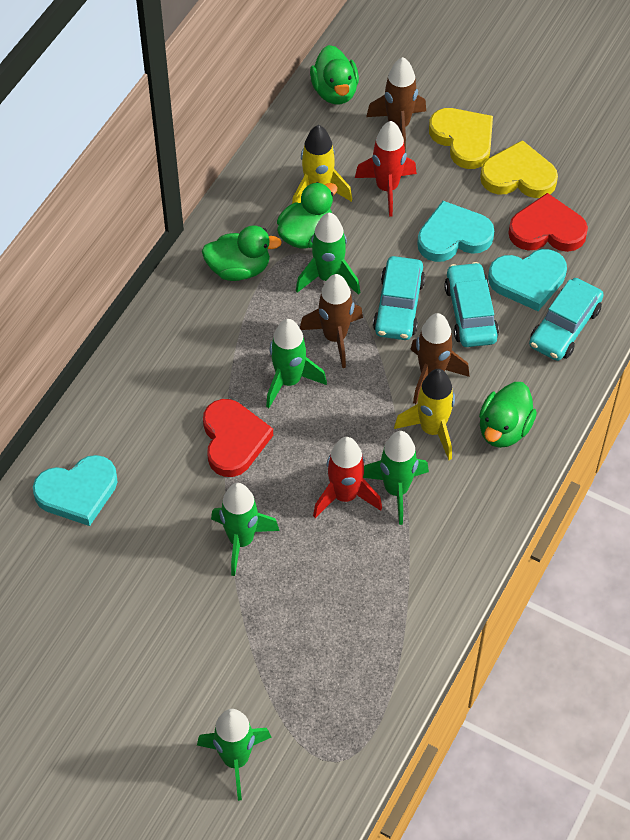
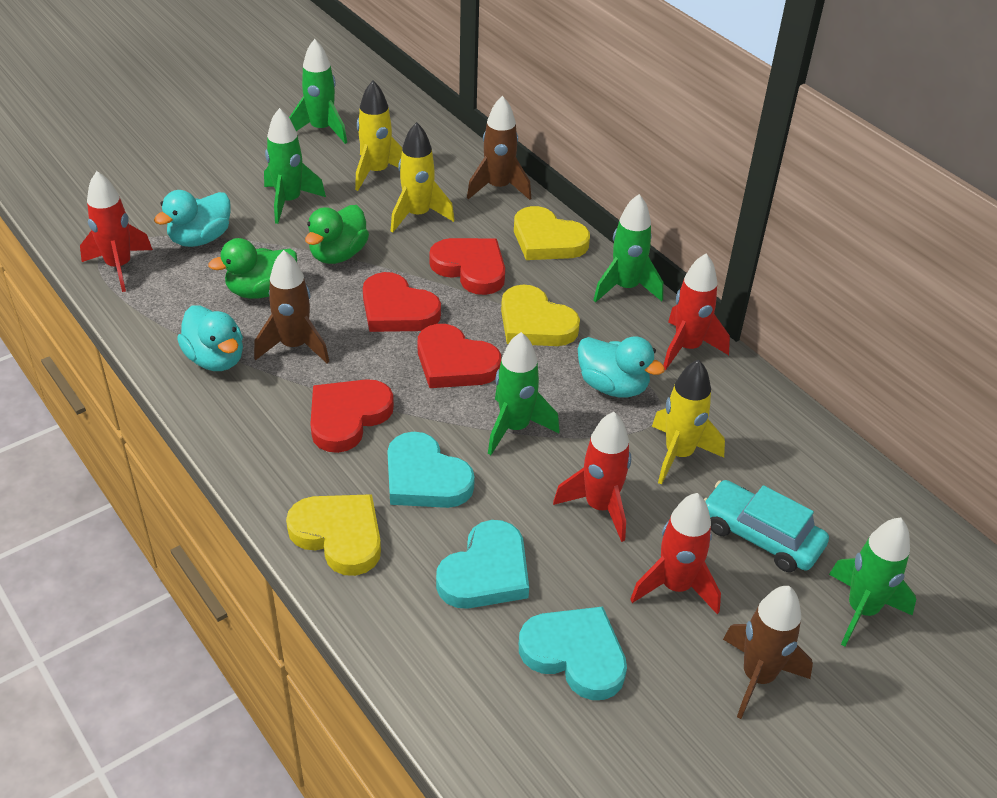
green duck: 4 -> 2
red heart: 2 -> 4
red rocket: 2 -> 4
turquoise car: 3 -> 1
turquoise duck: 0 -> 3
yellow heart: 2 -> 3
yellow rocket: 2 -> 3

